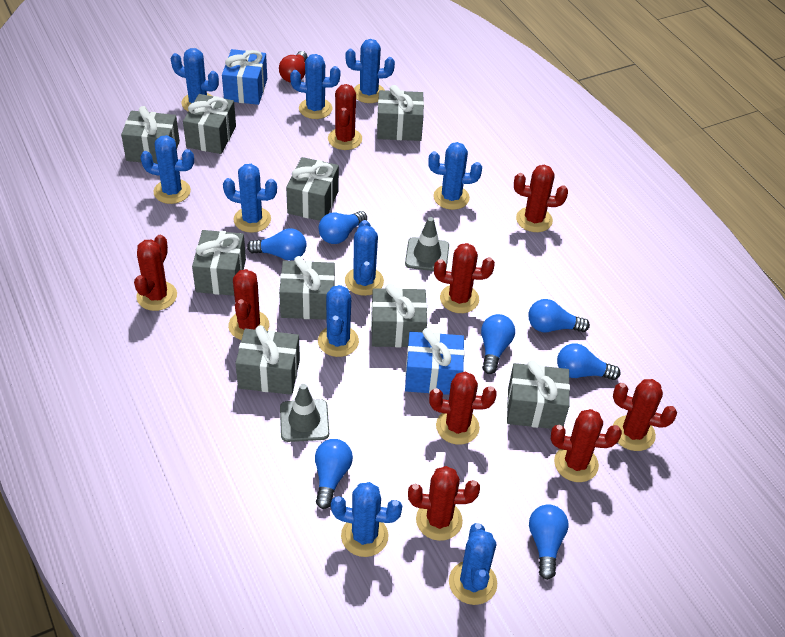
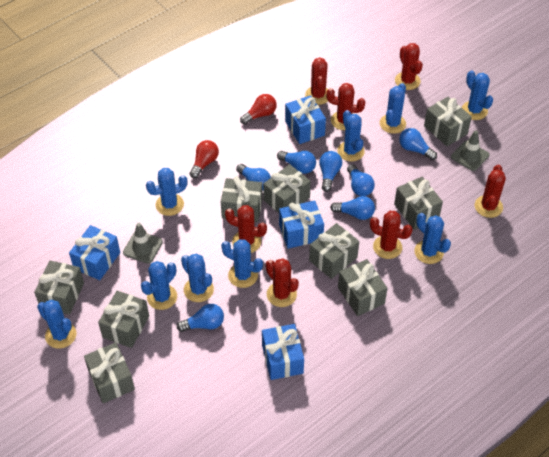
blue cactus: 10 -> 9
blue gift: 2 -> 4
red cactus: 9 -> 7
red light bulb: 1 -> 2

